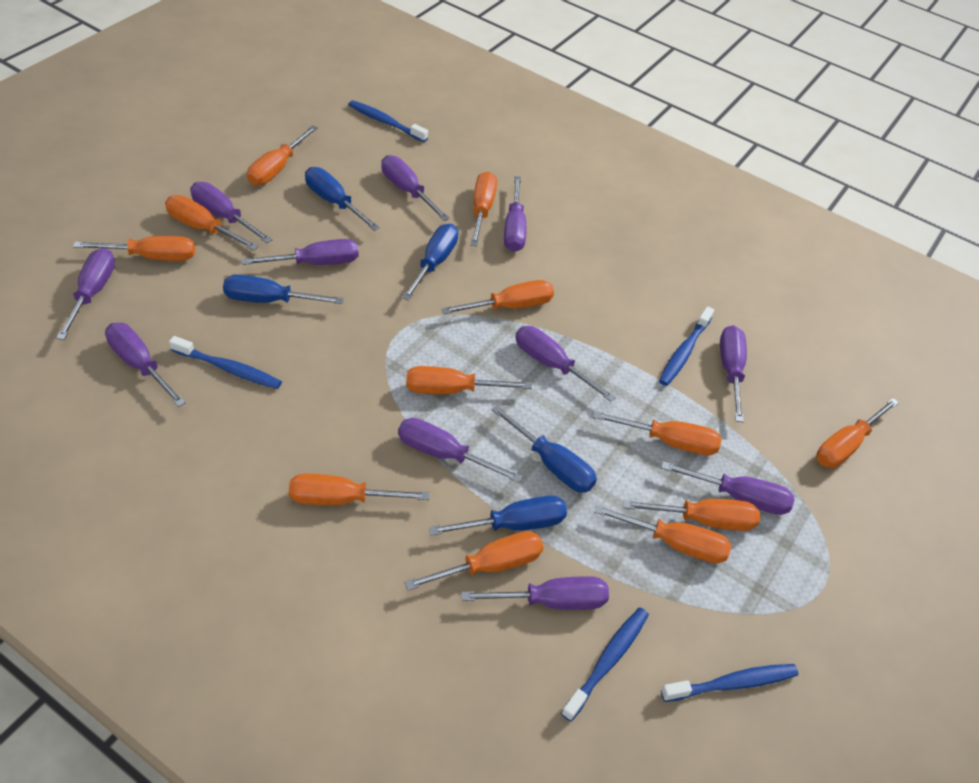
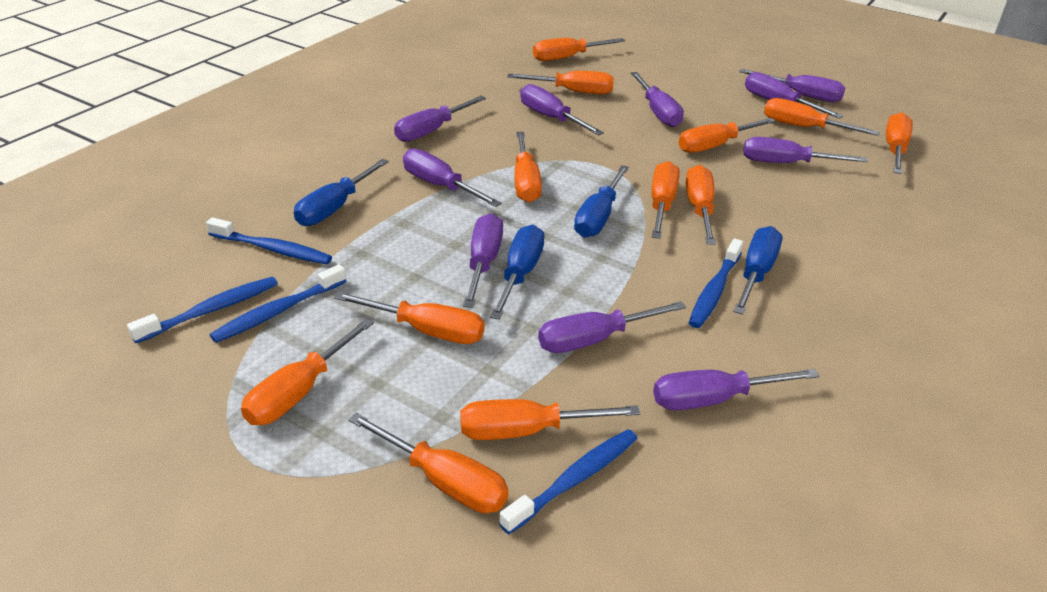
blue screwdriver: 5 -> 4
purple screwdriver: 11 -> 10

